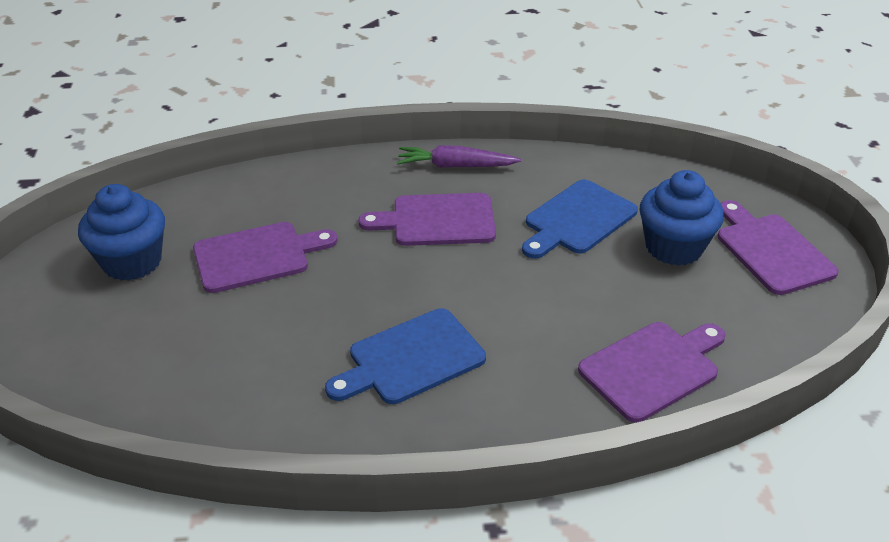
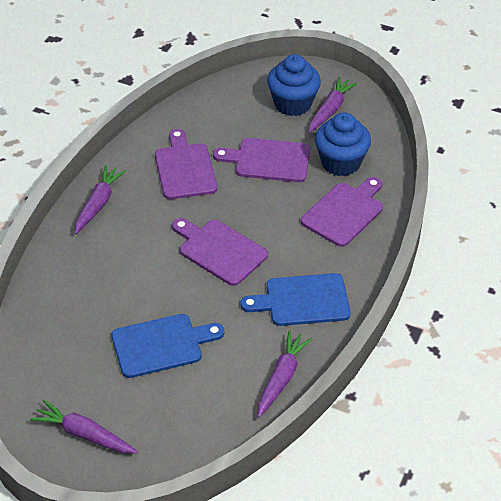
purple carrot: 1 -> 4

